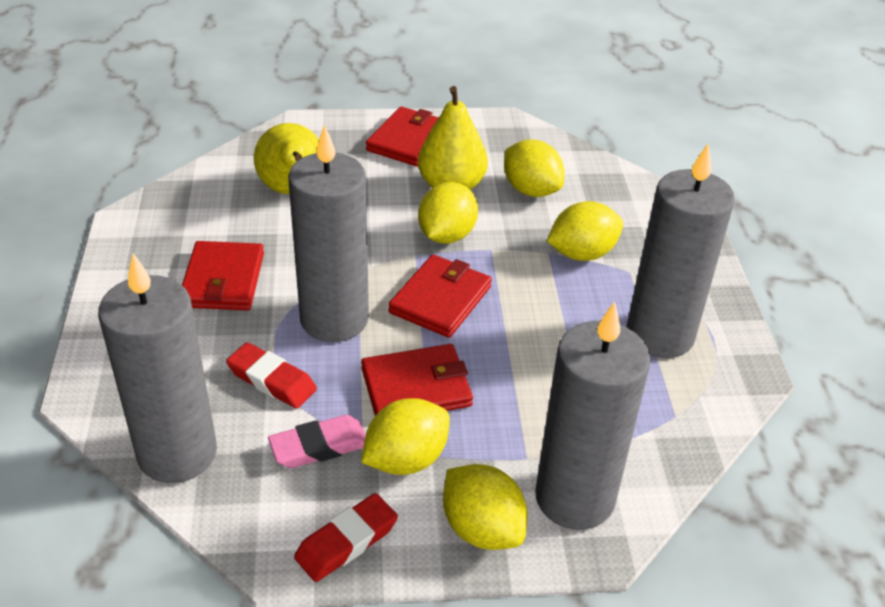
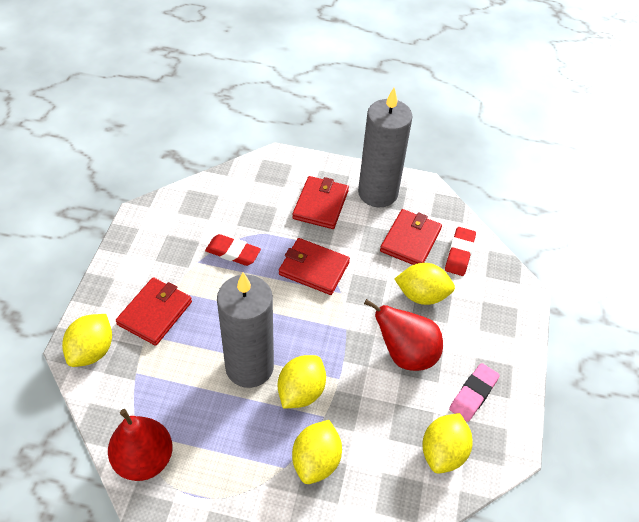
grey candle: 4 -> 2
red pear: 0 -> 2
yellow pear: 2 -> 0

